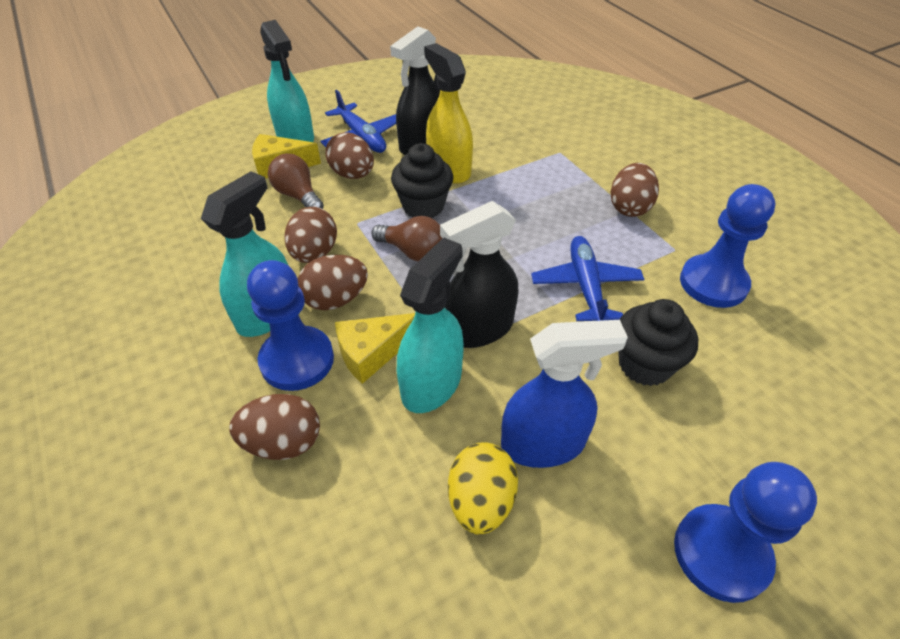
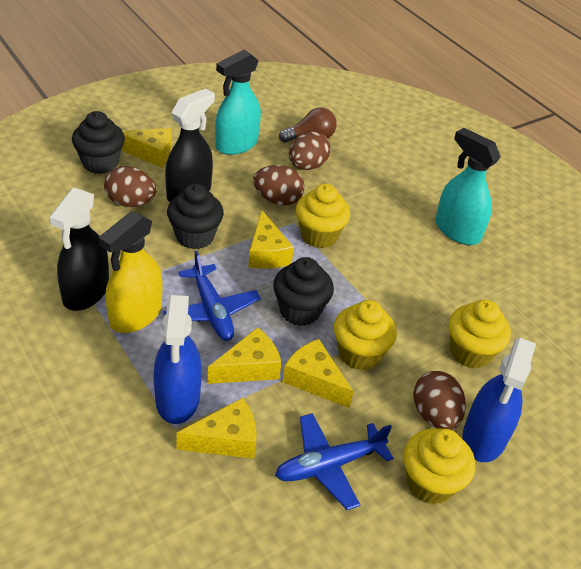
black cupcake: 2 -> 3
blue pawn: 3 -> 0
blue spray bottle: 1 -> 2
brown egg: 5 -> 4
brown light bulb: 2 -> 1
turquoise spray bottle: 3 -> 2
yellow cheese: 2 -> 5
yellow cupcake: 0 -> 4
yellow egg: 1 -> 0

